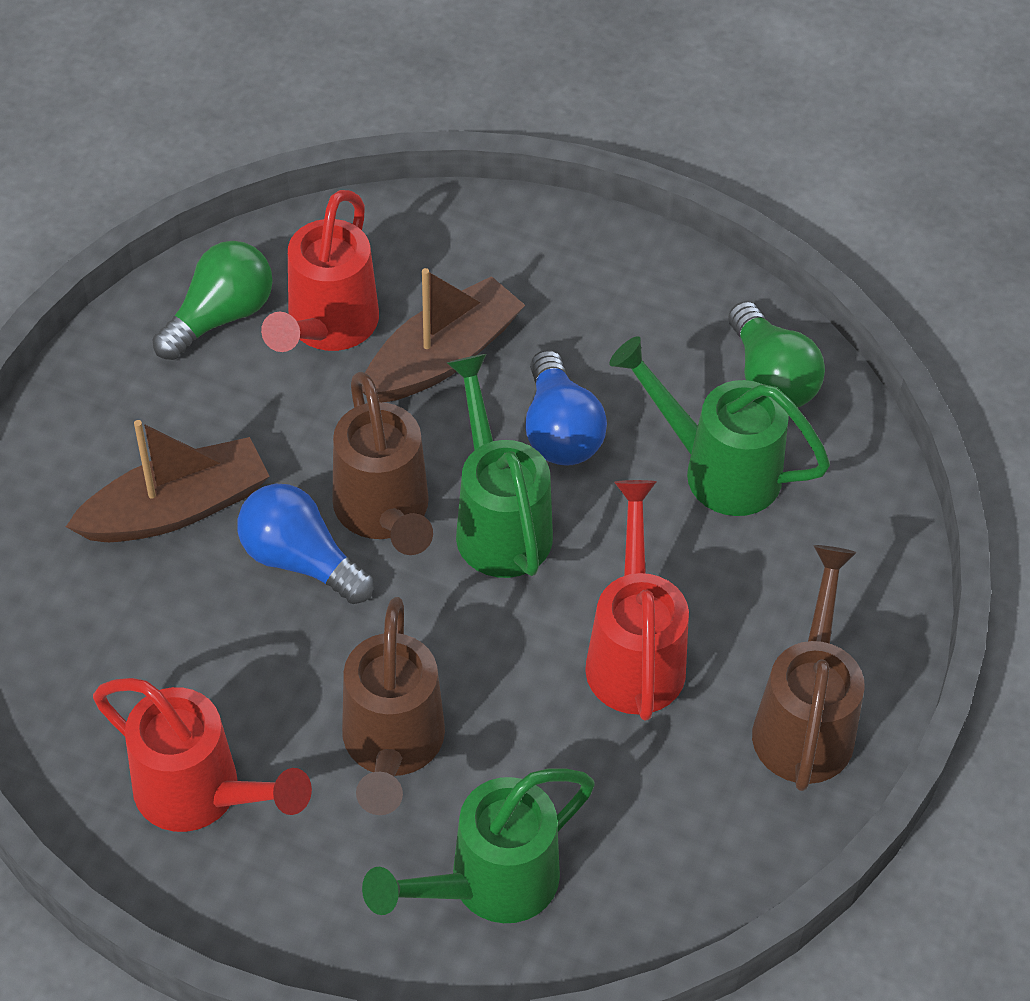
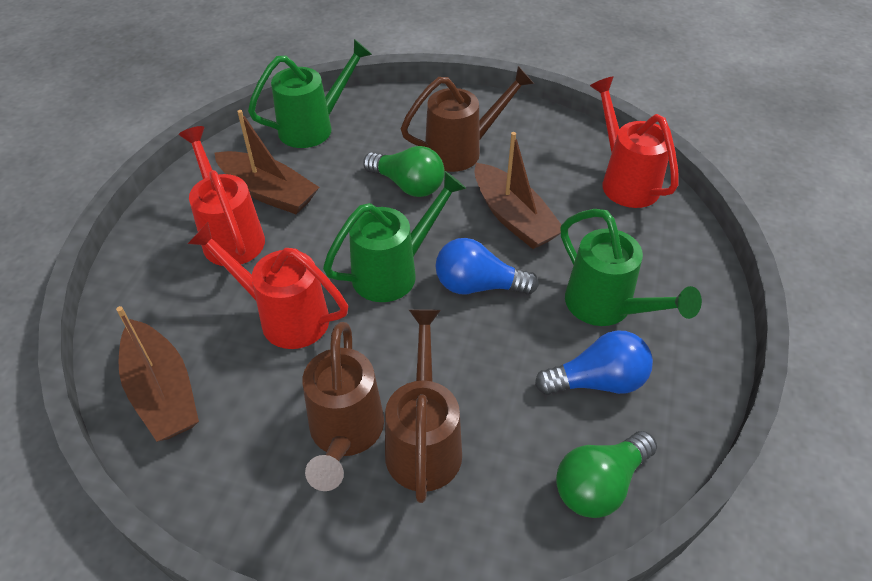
brown boat: 2 -> 3

